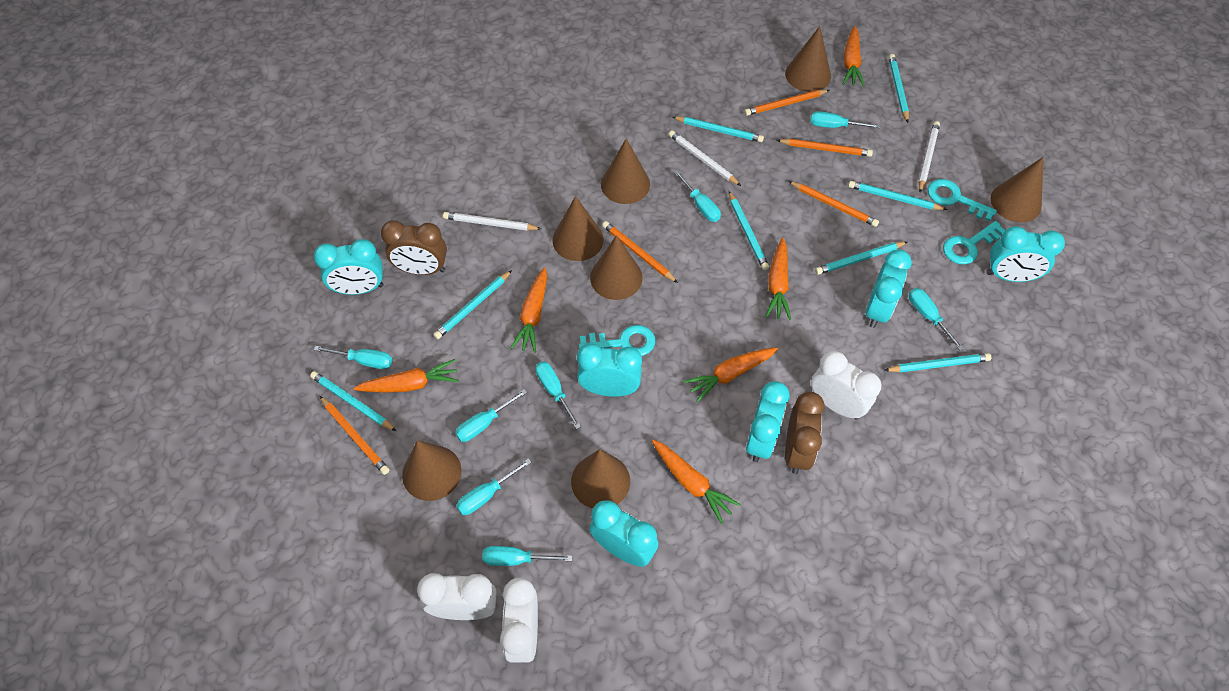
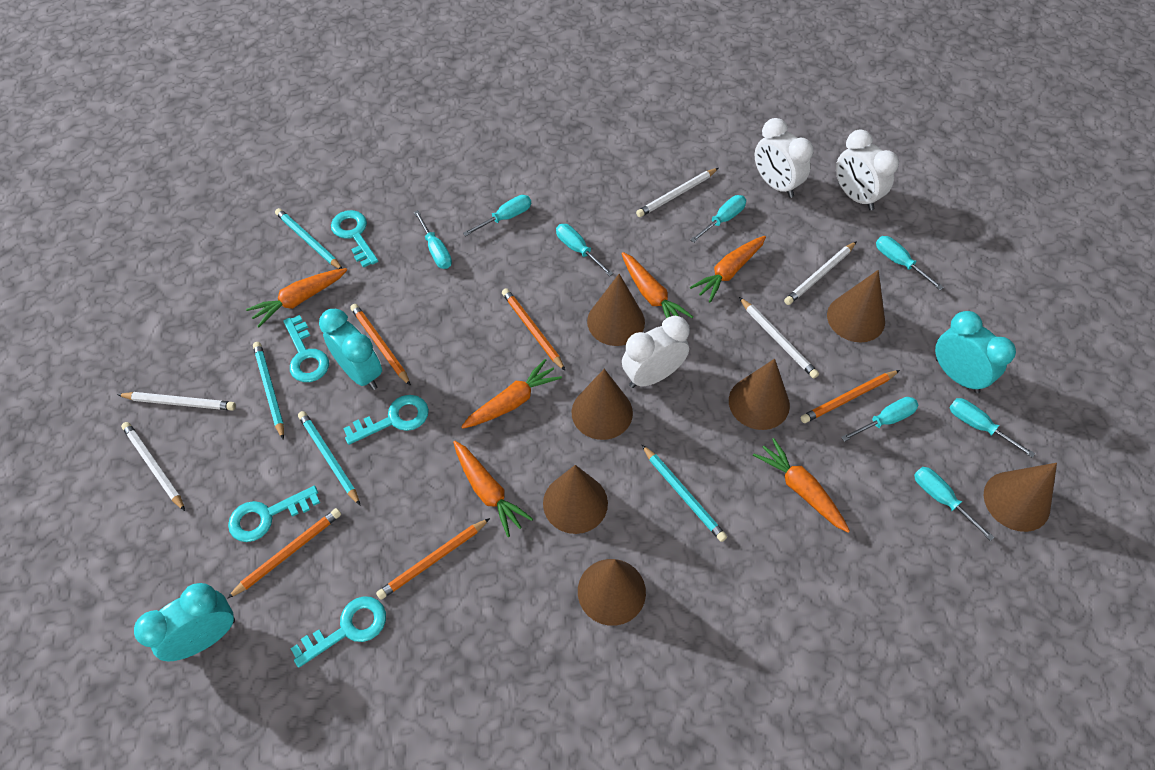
brown clock: 2 -> 0
turquoise clock: 6 -> 3
turquoise key: 3 -> 5
turquoise pencil: 8 -> 4
white pencil: 3 -> 5

